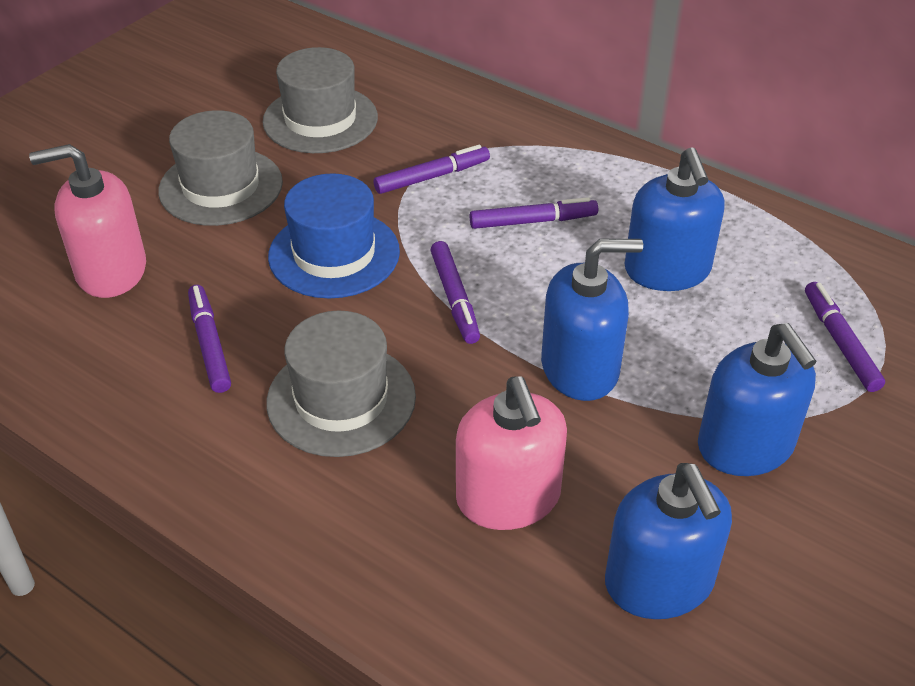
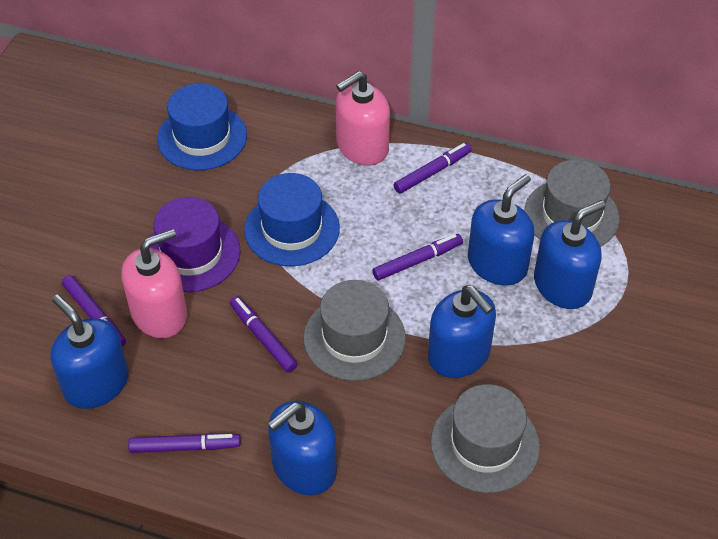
blue hat: 1 -> 2
blue soap dispenser: 4 -> 5
purple hat: 0 -> 1

